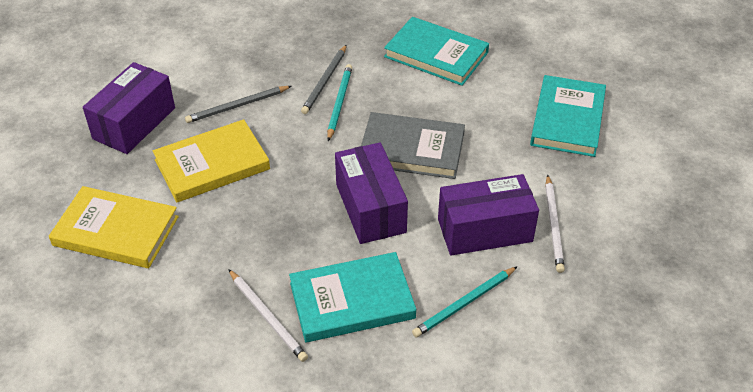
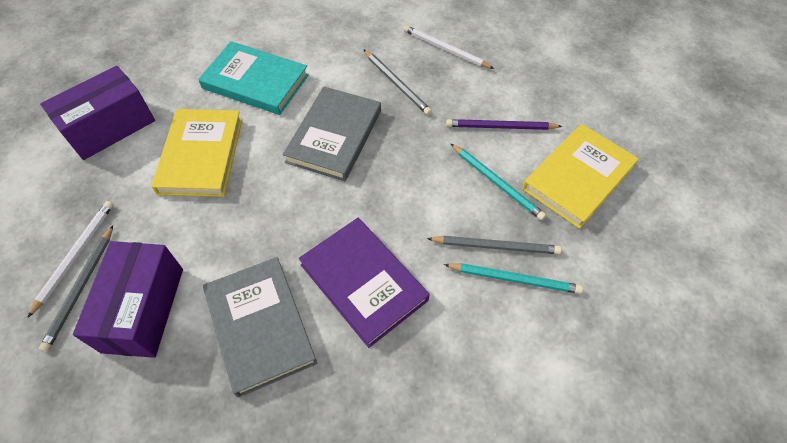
grey book: 1 -> 2
grey pencil: 2 -> 3
purple book: 0 -> 1
purple box: 3 -> 2
purple pencil: 0 -> 1
turquoise book: 3 -> 1

